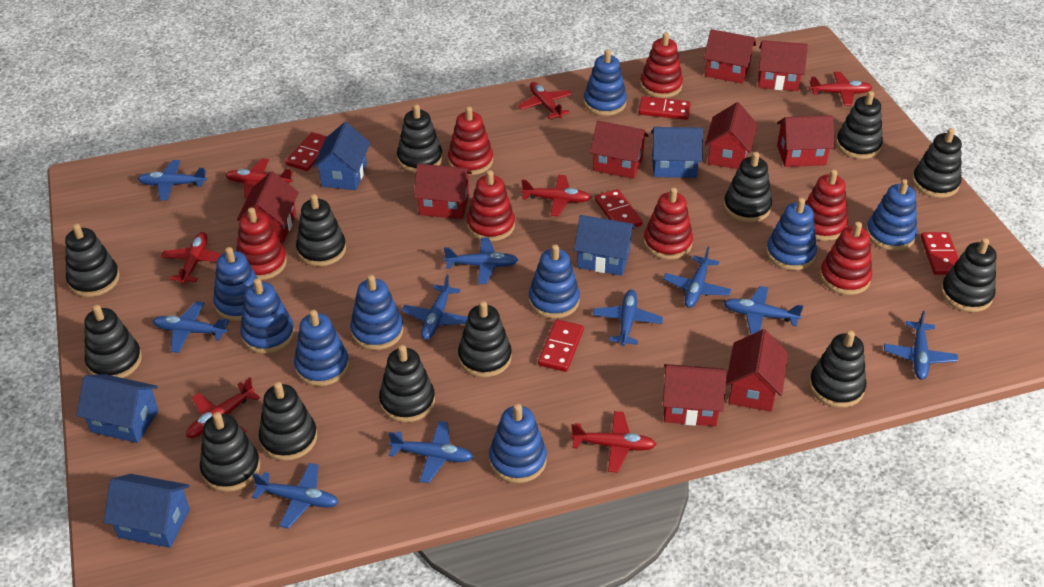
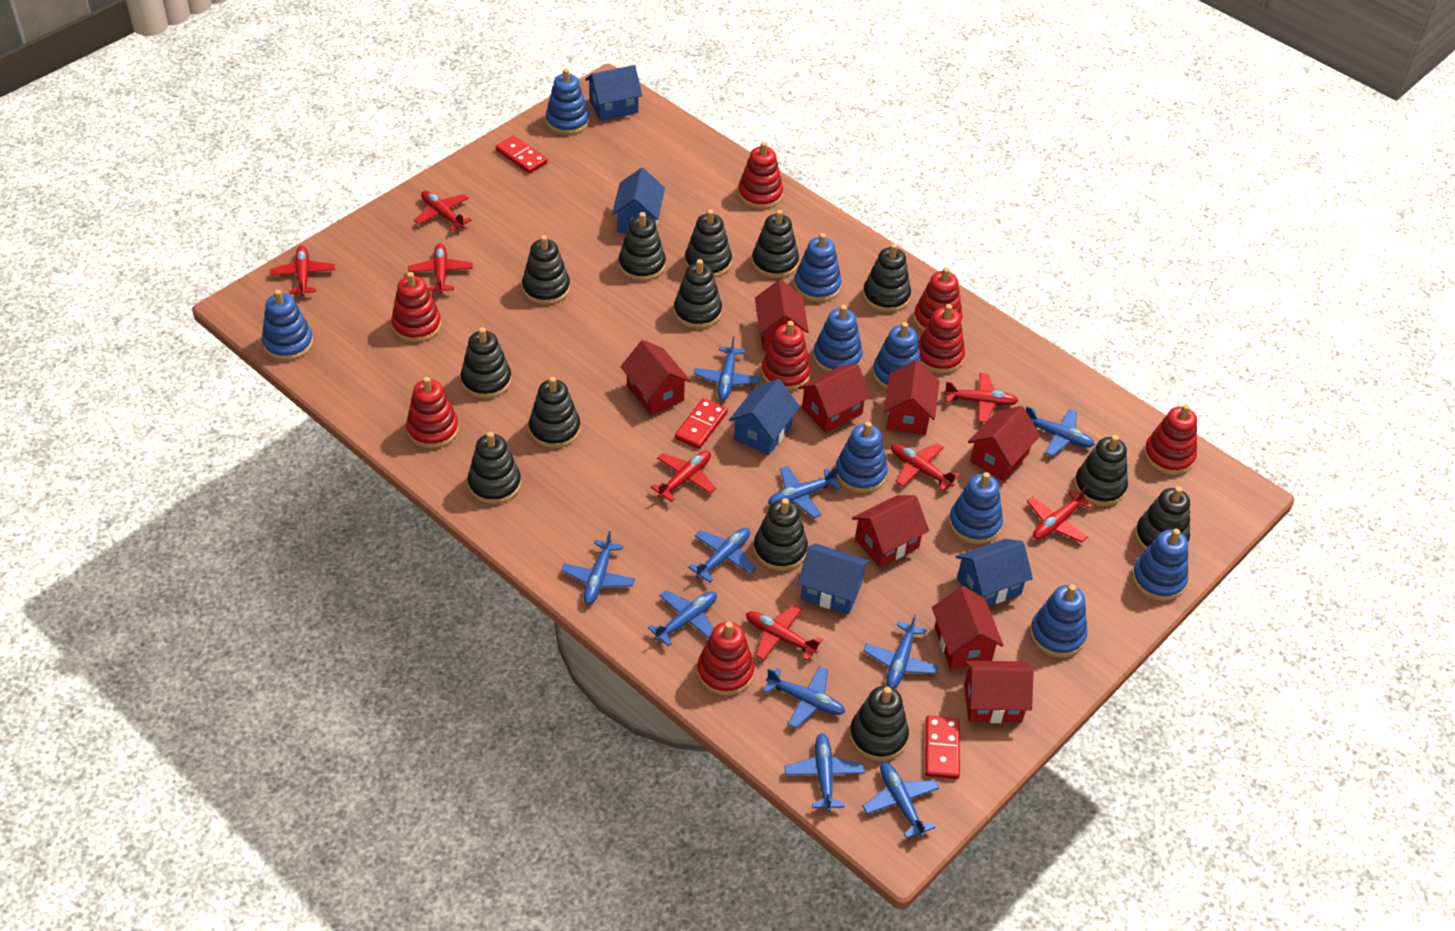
red domino: 5 -> 3
red house: 9 -> 8
red plane: 7 -> 8
red stacking toy: 7 -> 8

